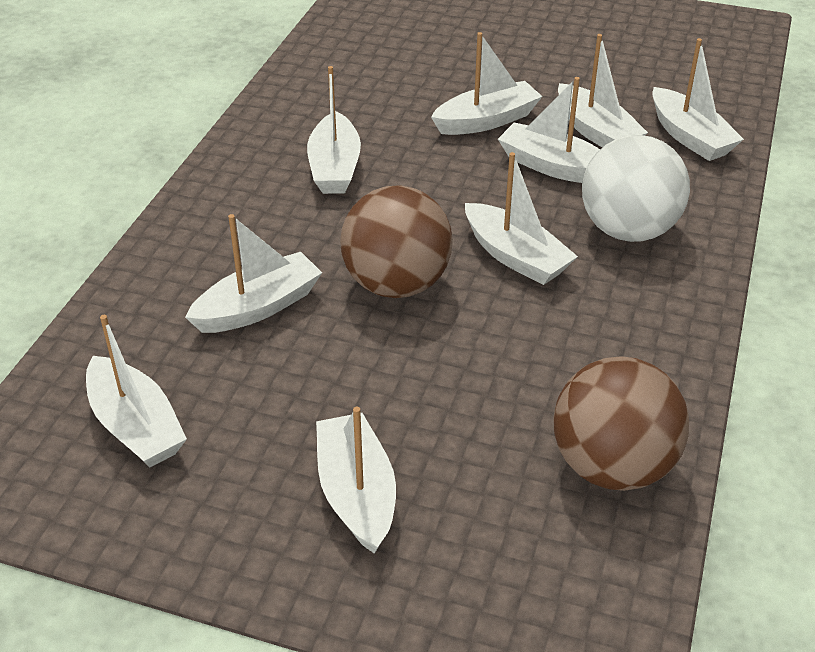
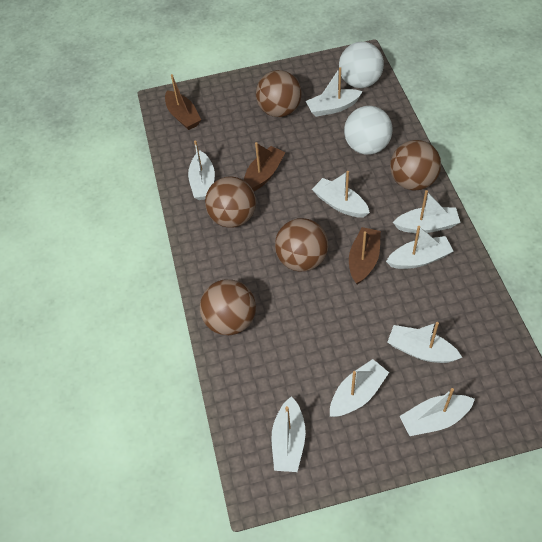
brown ball: 2 -> 5
brown boat: 0 -> 3
white ball: 1 -> 2

